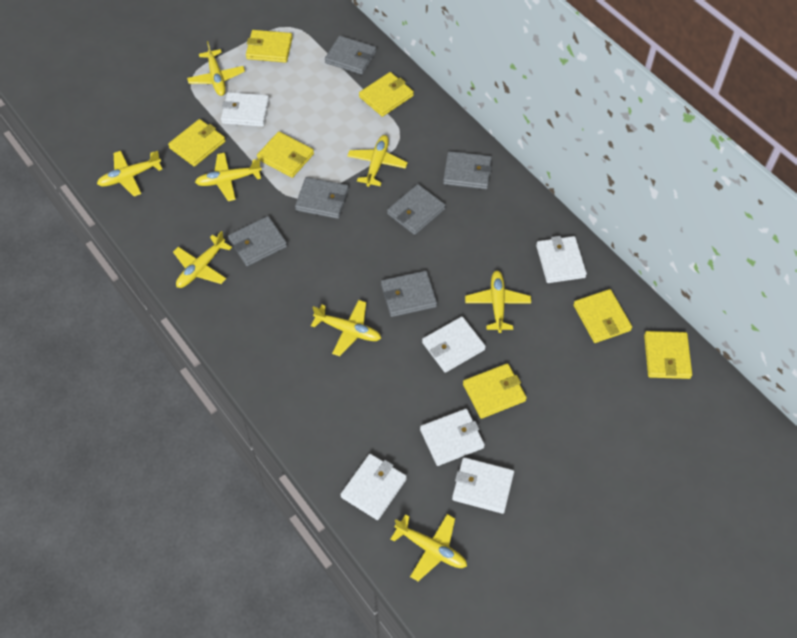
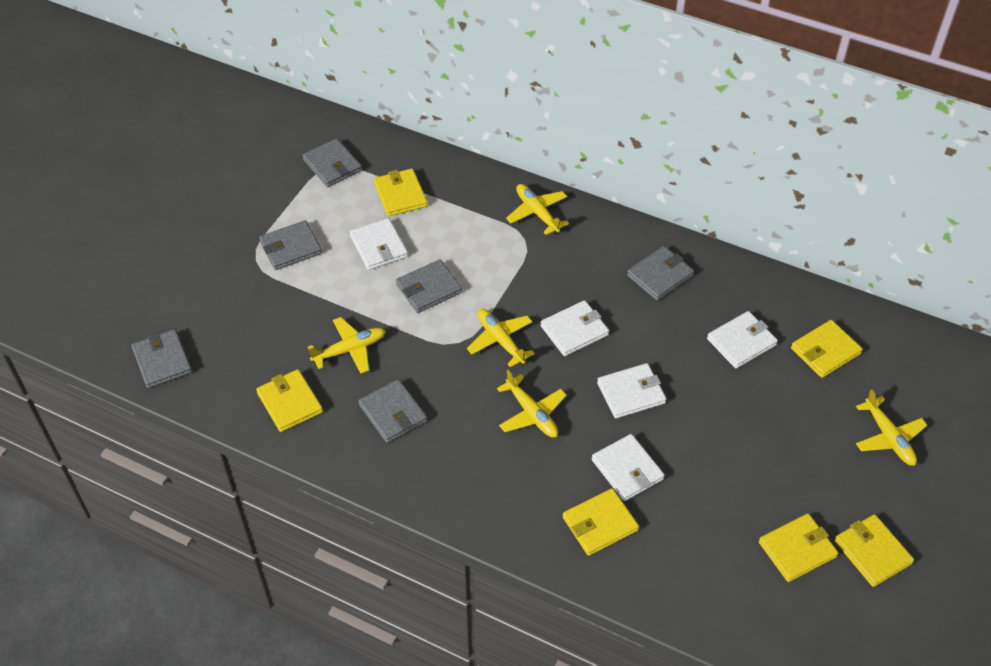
white wallet: 6 -> 5
yellow plane: 8 -> 5
yellow wallet: 7 -> 6

